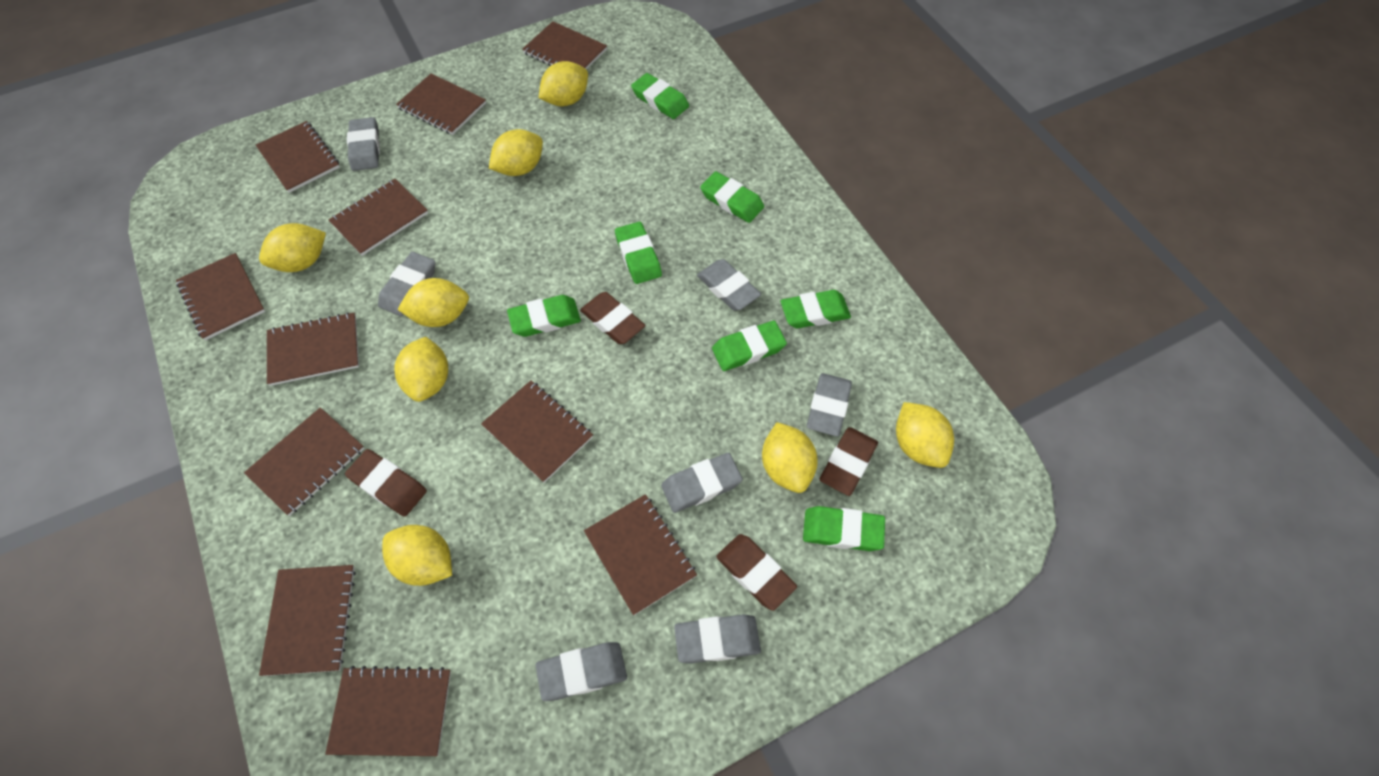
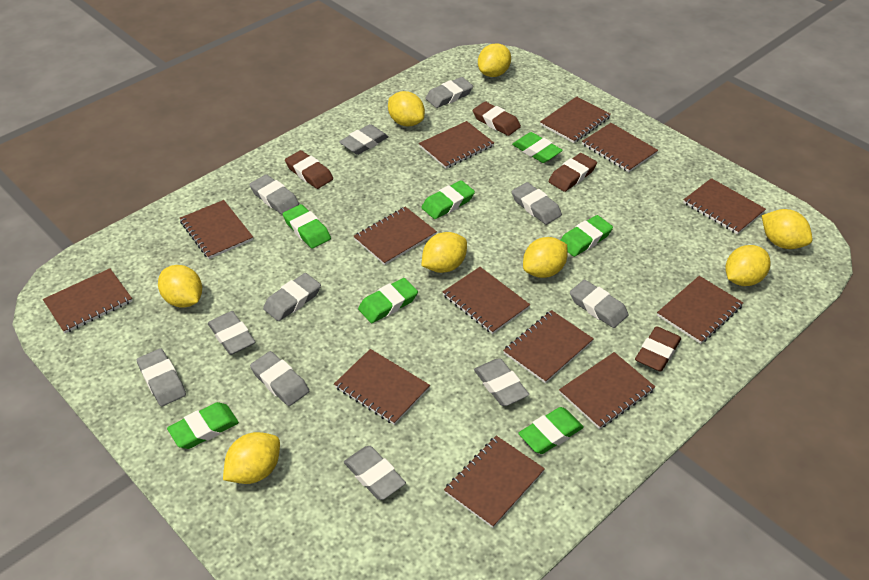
brown notebook: 11 -> 13
grey eraser: 7 -> 11

